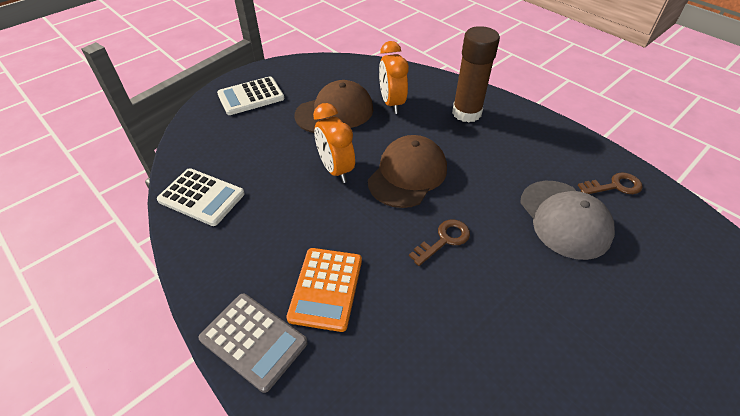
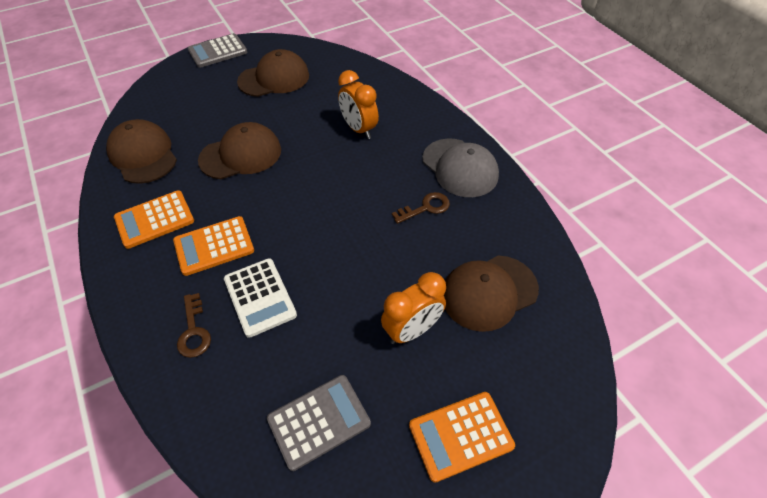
brown cap: 2 -> 4
brown glue stick: 1 -> 0
grey calculator: 1 -> 2
orange calculator: 1 -> 3
white calculator: 2 -> 1

